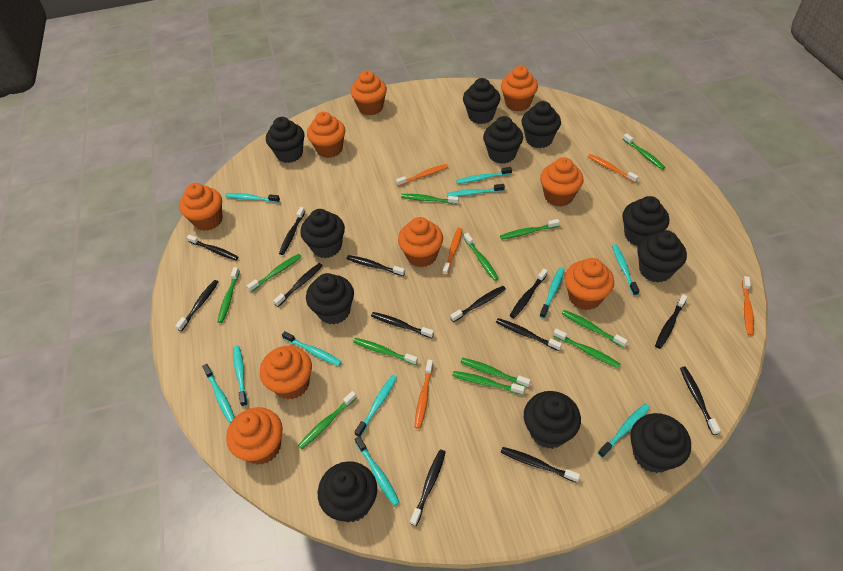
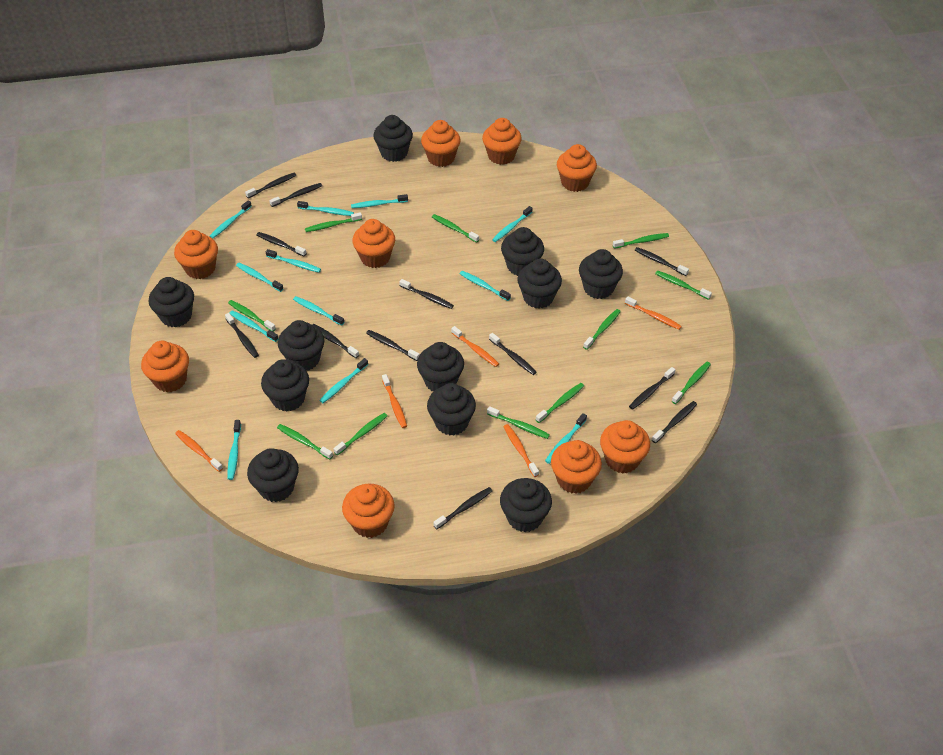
black toothbrush: 13 -> 12
green toothbrush: 12 -> 11
turquoise toothbrush: 11 -> 12

